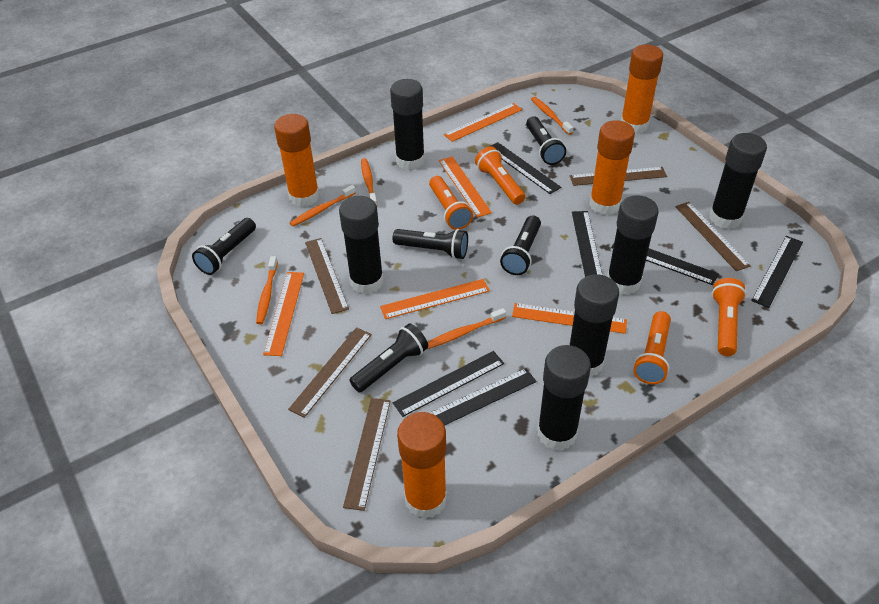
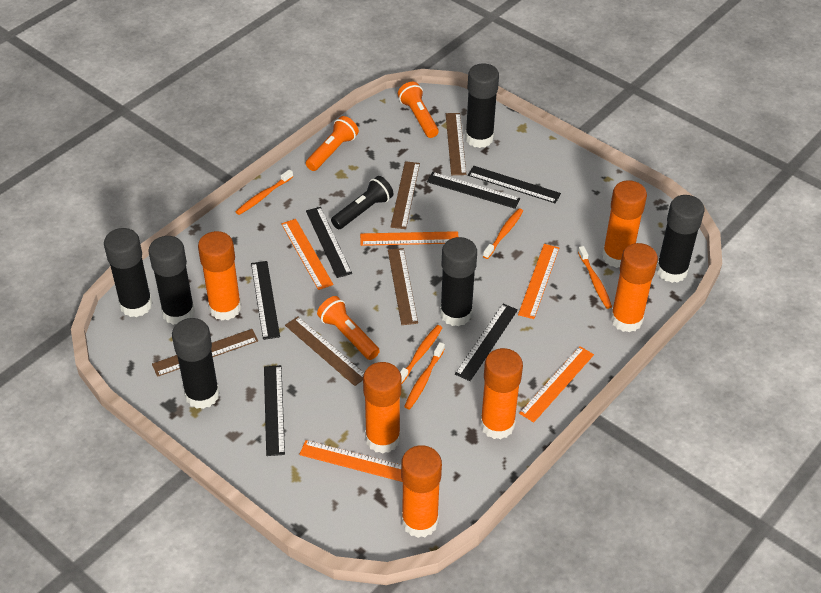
black flashlight: 5 -> 1
orange flashlight: 4 -> 3
orange glue stick: 4 -> 6

